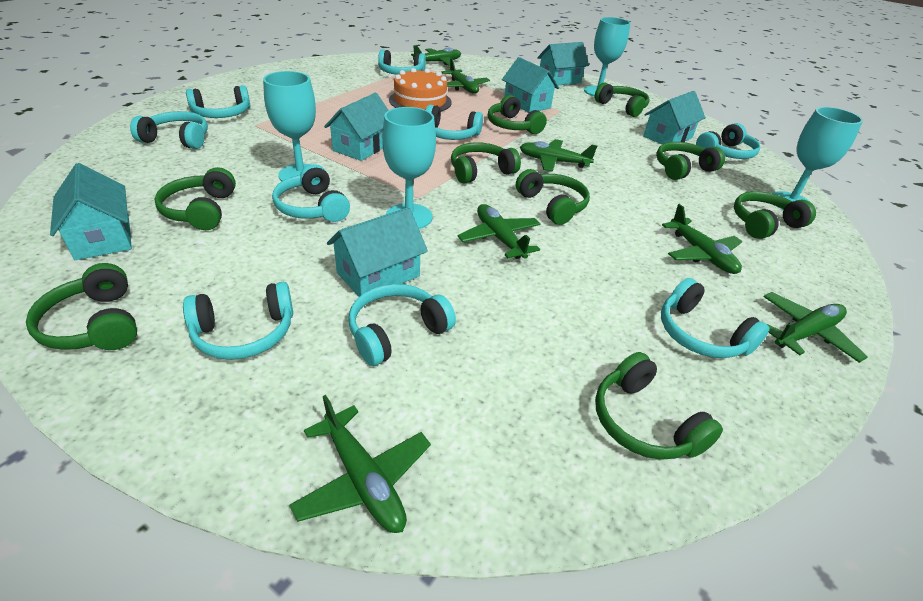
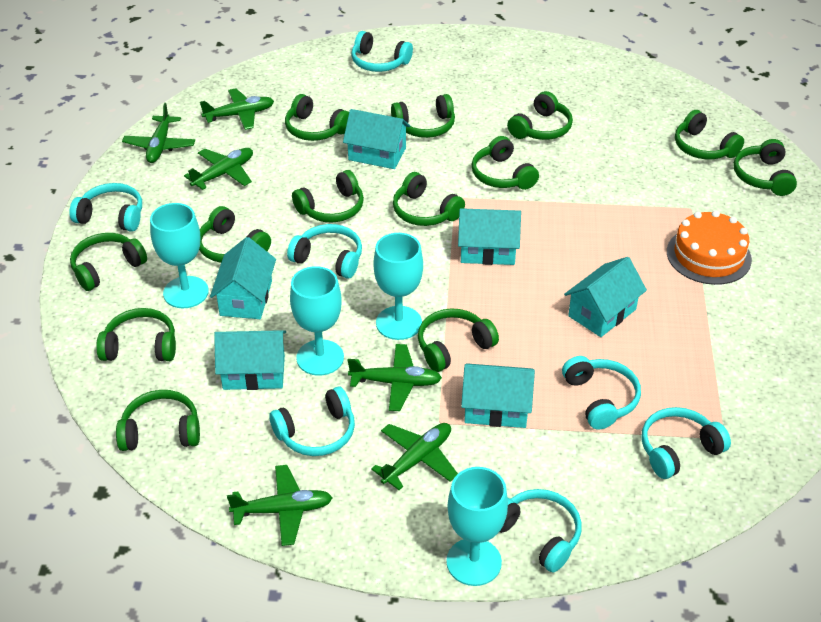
green headphones: 9 -> 13
green plane: 7 -> 6
turquoise headphones: 9 -> 7

